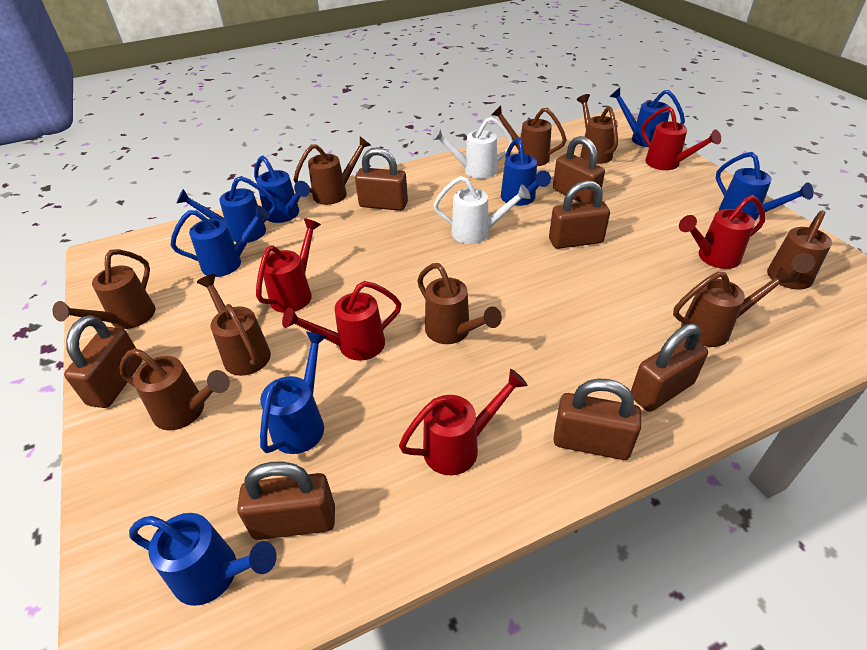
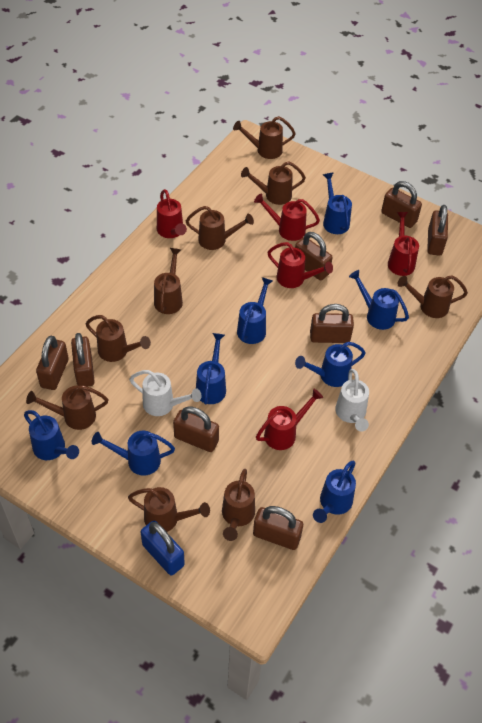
blue padlock: 0 -> 1
brown padlock: 7 -> 8

